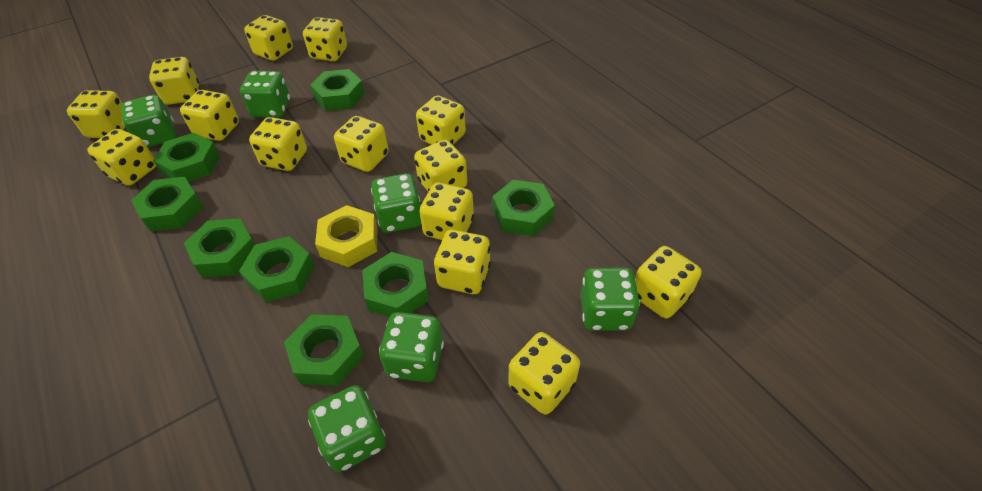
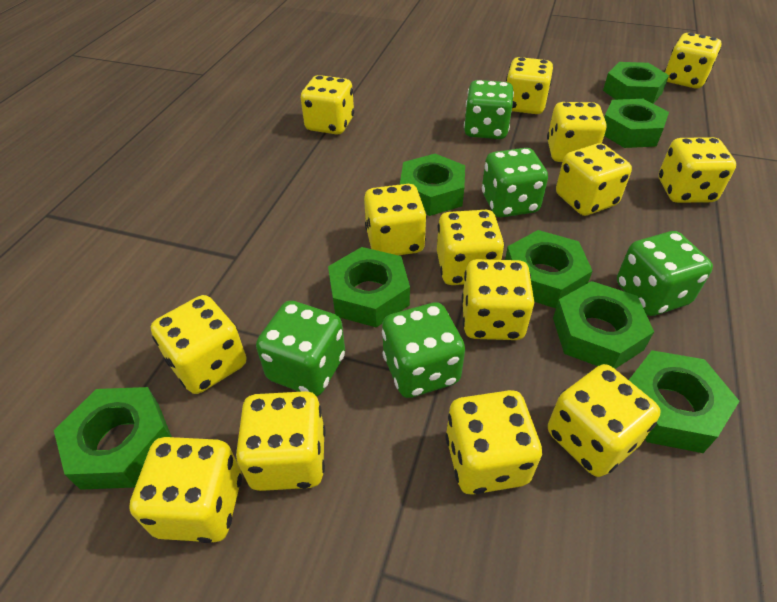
green dice: 6 -> 5
yellow nut: 1 -> 0

